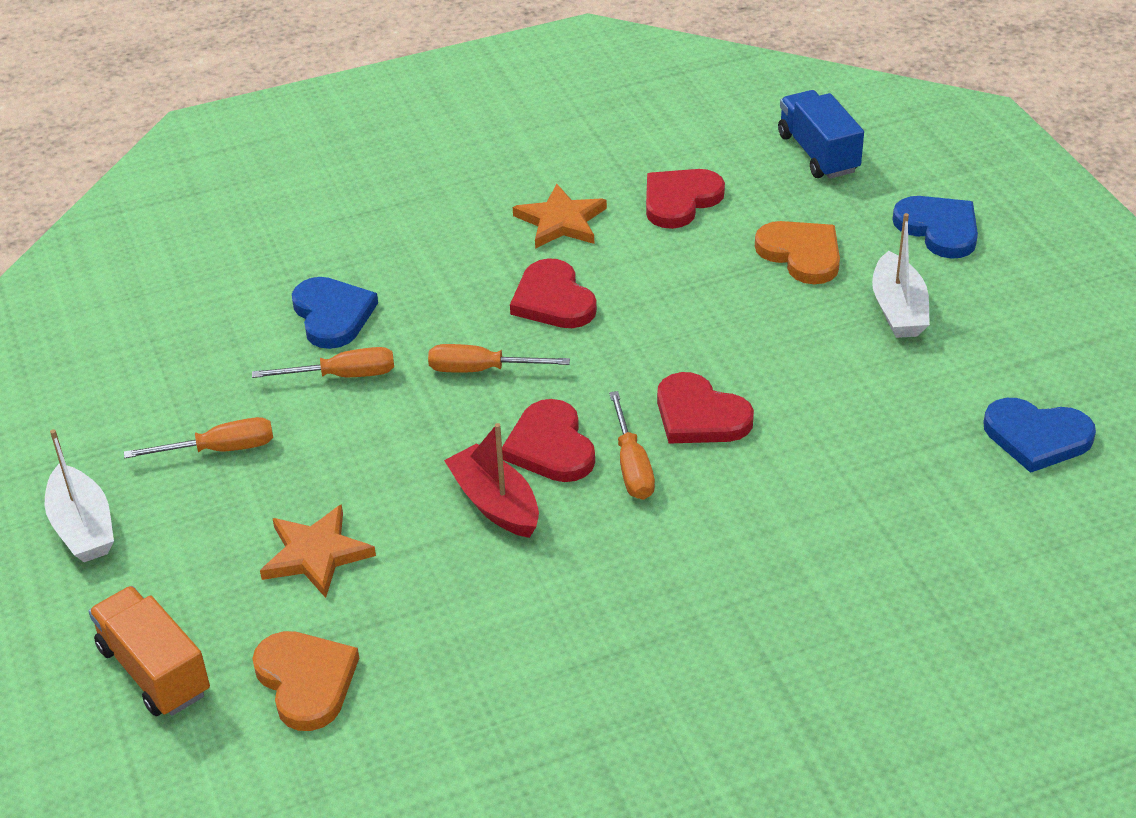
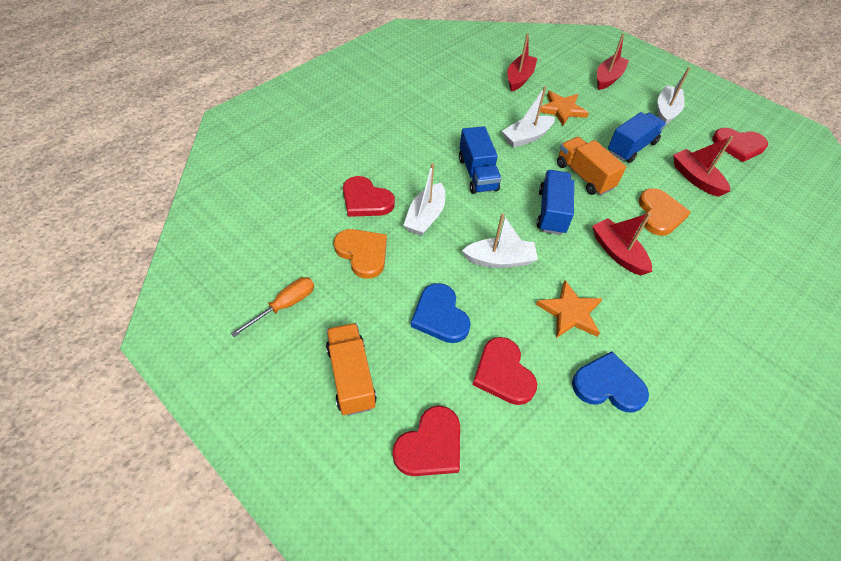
blue heart: 3 -> 2
blue truck: 1 -> 3
orange screwdriver: 4 -> 1
orange truck: 1 -> 2
red boat: 1 -> 4
white boat: 2 -> 4

